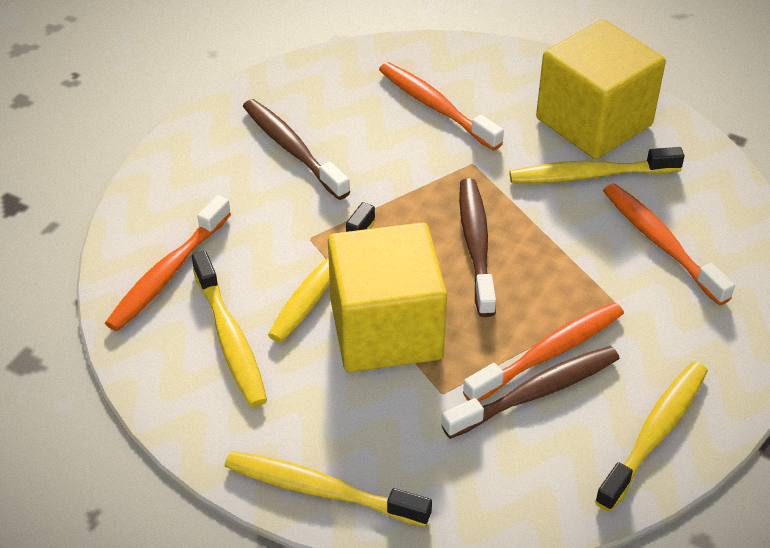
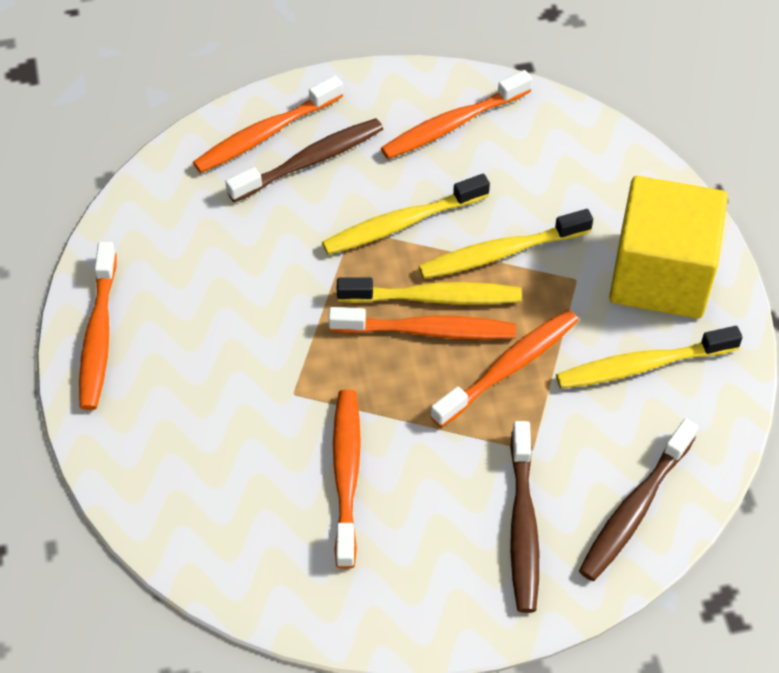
orange toothbrush: 4 -> 6
yellow cube: 2 -> 1
yellow toothbrush: 5 -> 4

